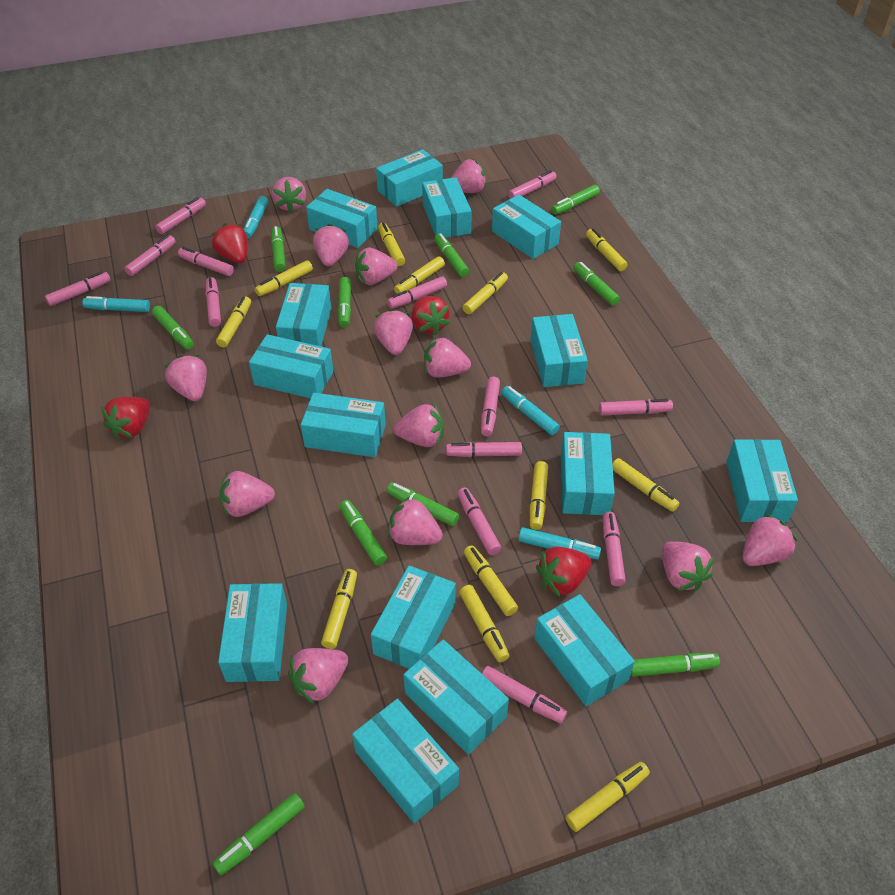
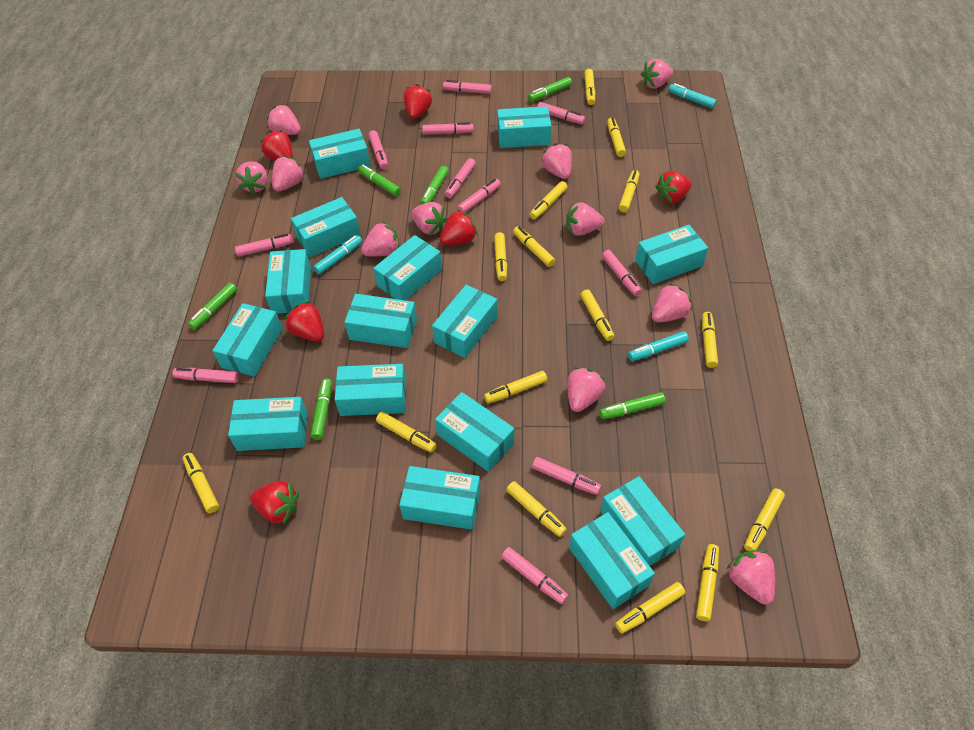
green marker: 10 -> 6
pink marker: 13 -> 11
pink strawberry: 13 -> 11
red strawberry: 4 -> 6
turquoise marker: 4 -> 3
yellow marker: 12 -> 15

